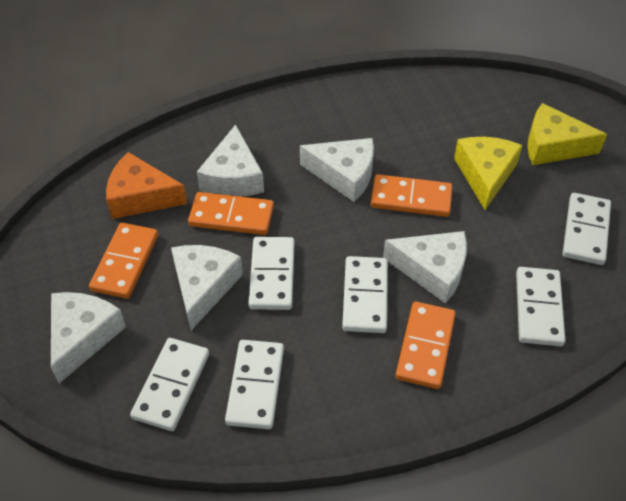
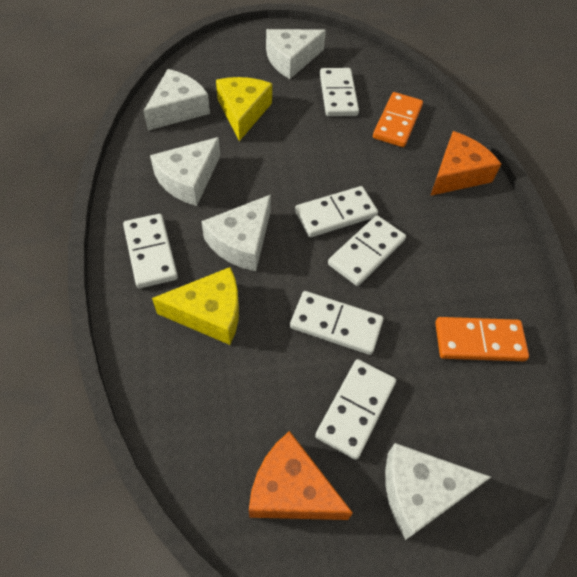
orange cheese: 1 -> 2
orange domino: 4 -> 2

